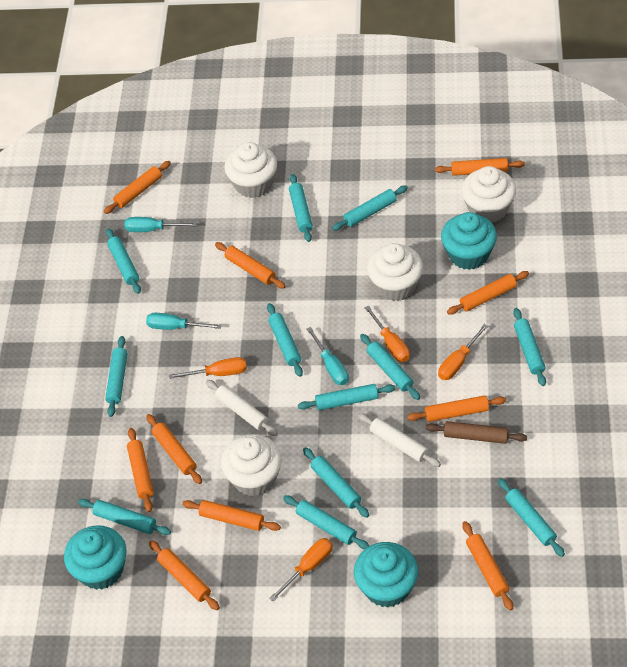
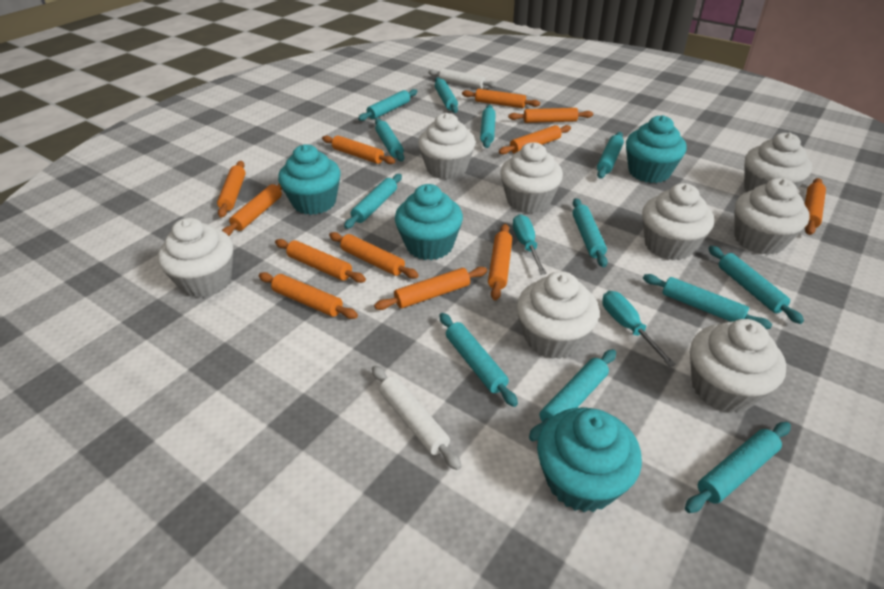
brown rolling pin: 1 -> 0
orange rolling pin: 10 -> 12
orange screwdriver: 4 -> 0
turquoise cupcake: 3 -> 4
turquoise screwdriver: 3 -> 2
white cupcake: 4 -> 8

